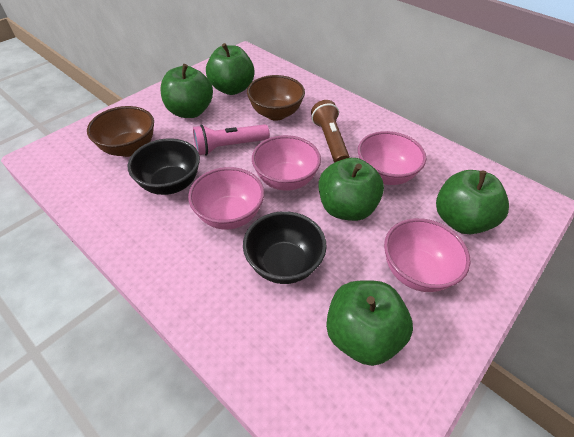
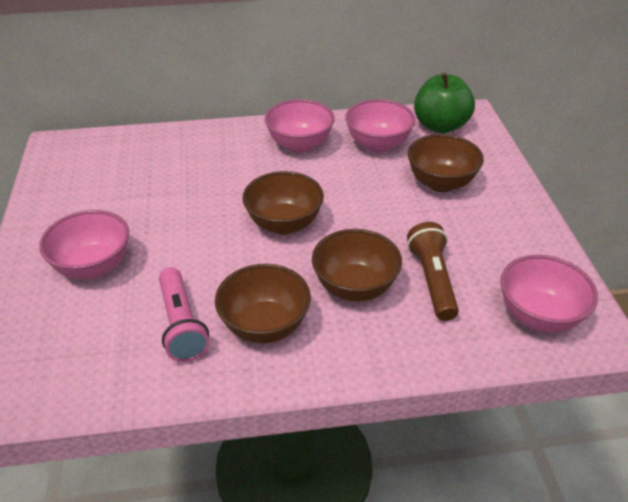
black bowl: 2 -> 0
brown bowl: 2 -> 4
green apple: 5 -> 1

